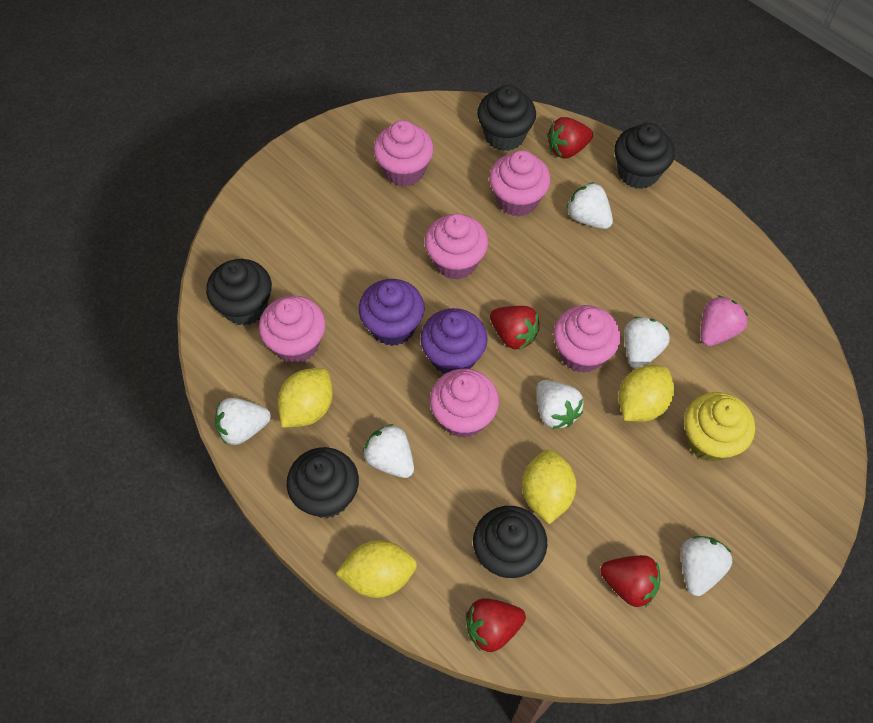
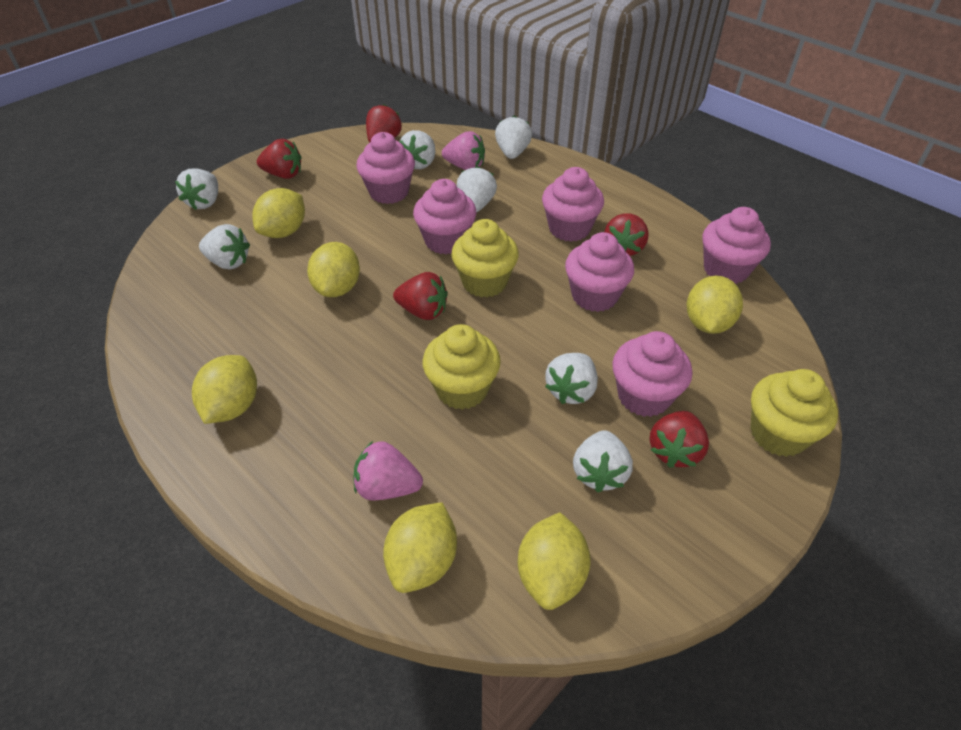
black cupcake: 5 -> 0
pink strawberry: 1 -> 2
purple cupcake: 2 -> 0
red strawberry: 4 -> 5
white strawberry: 6 -> 7
yellow cupcake: 1 -> 3
yellow lemon: 4 -> 6

